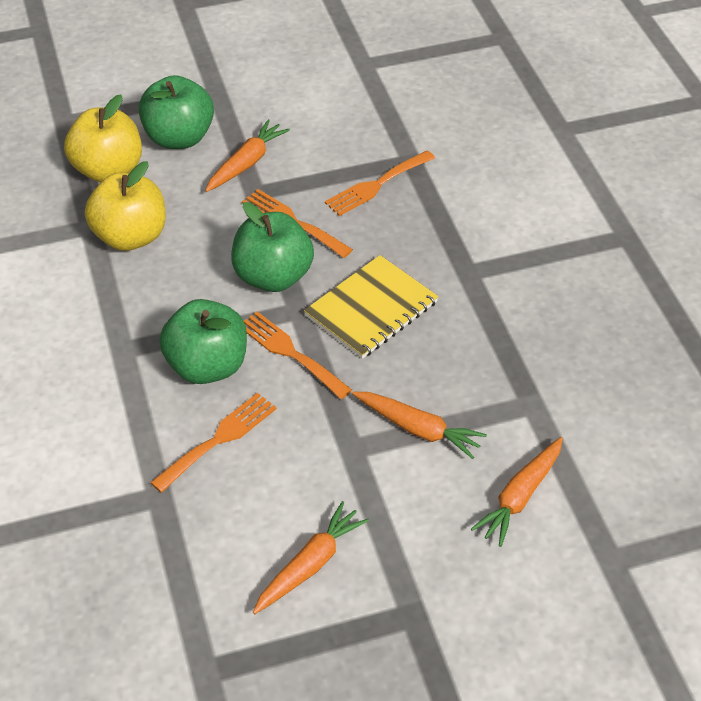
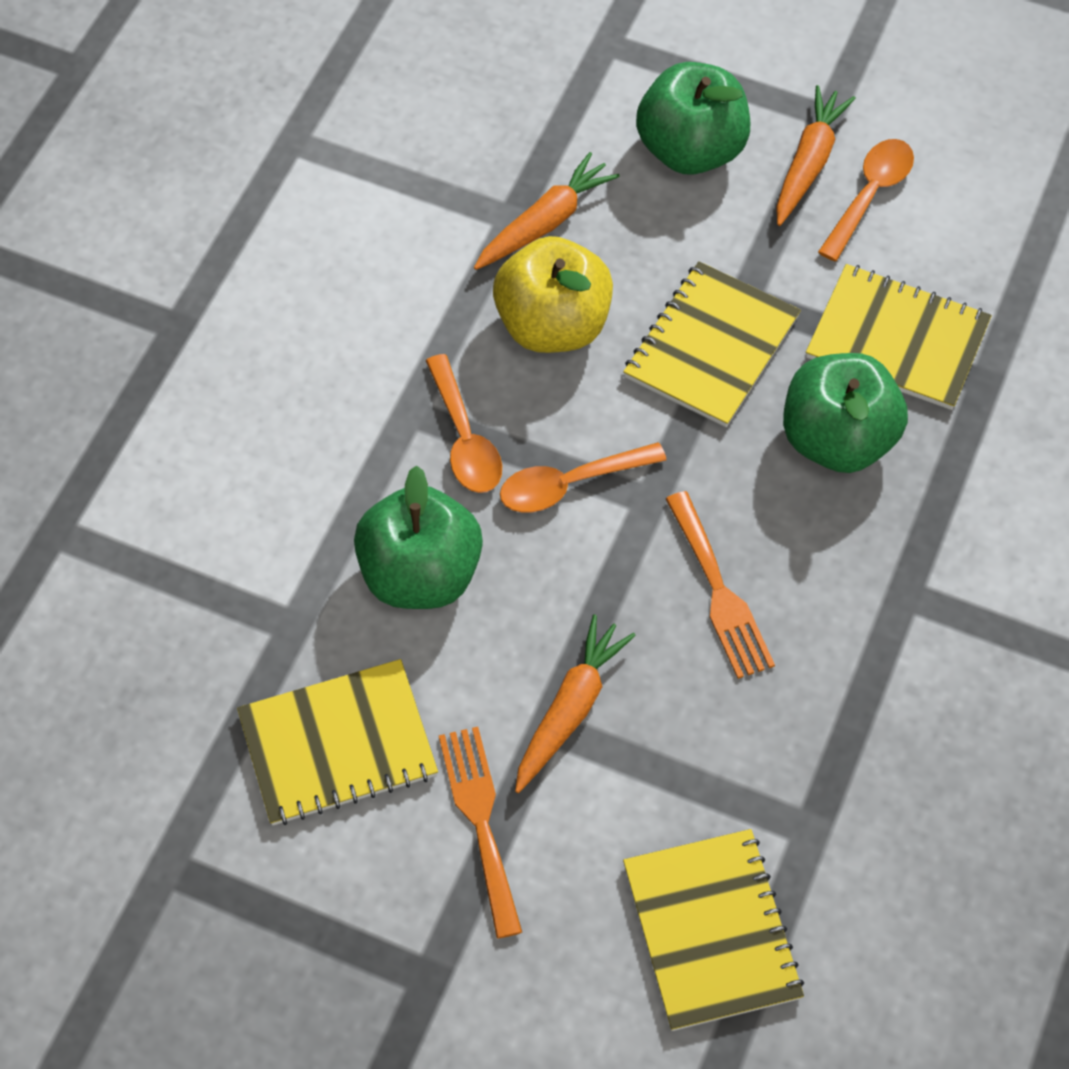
orange carrot: 4 -> 3
orange fork: 4 -> 2
orange spoon: 0 -> 3
yellow apple: 2 -> 1
yellow notebook: 1 -> 4

